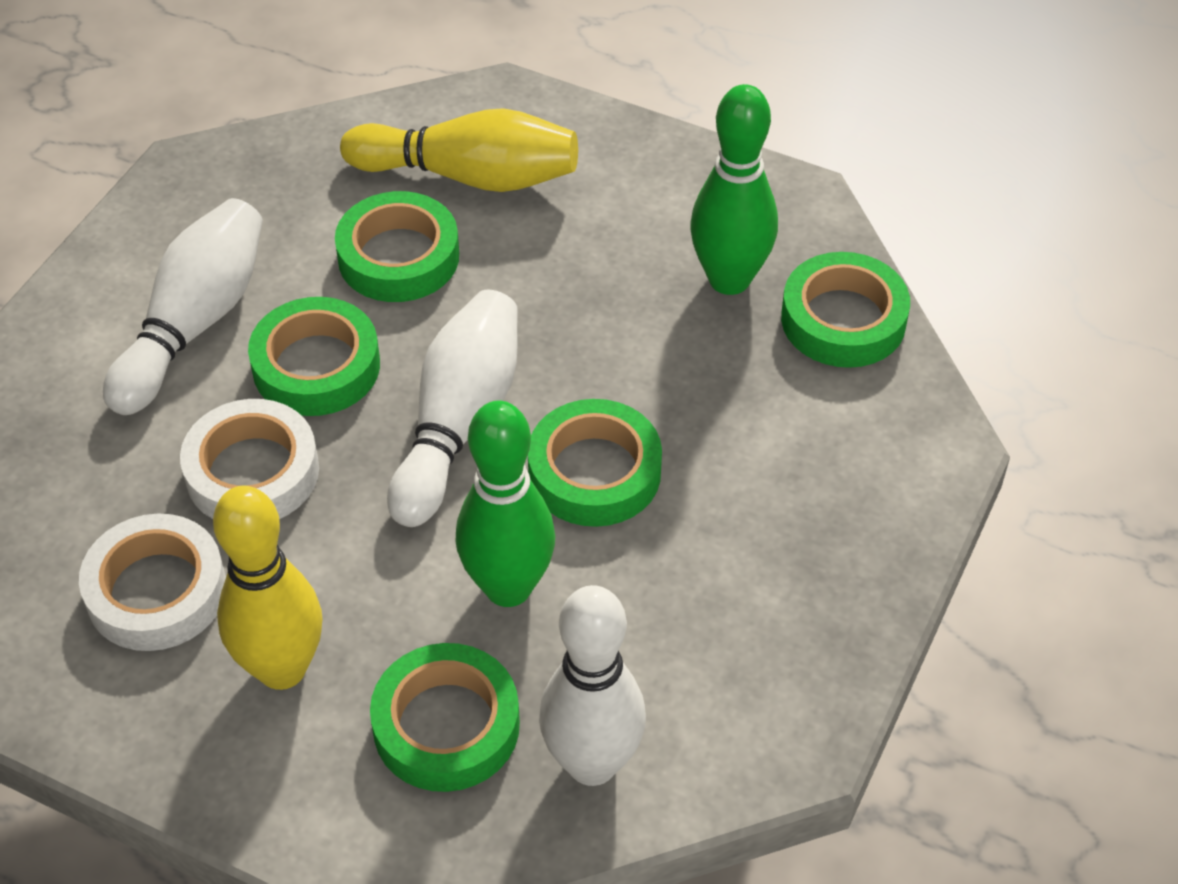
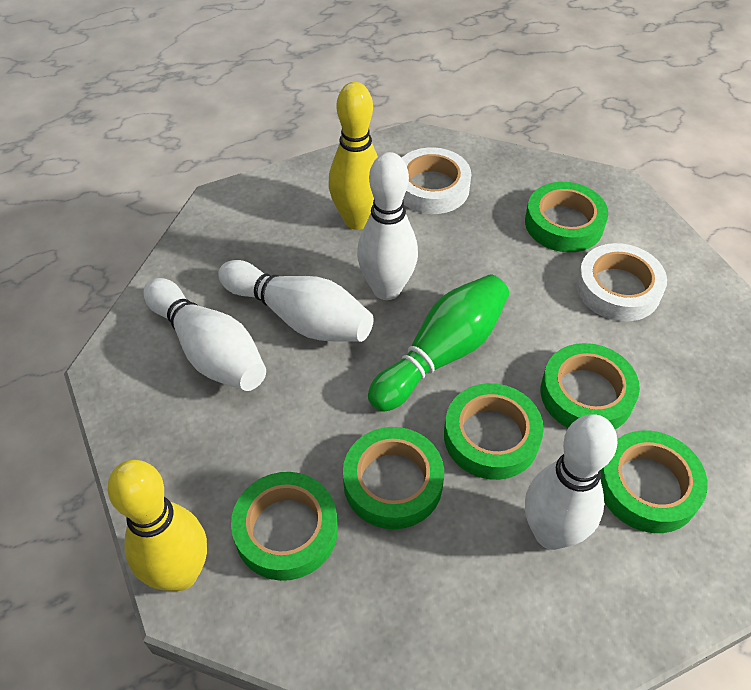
green bowling pin: 2 -> 1
green tape: 5 -> 6
white bowling pin: 3 -> 4

